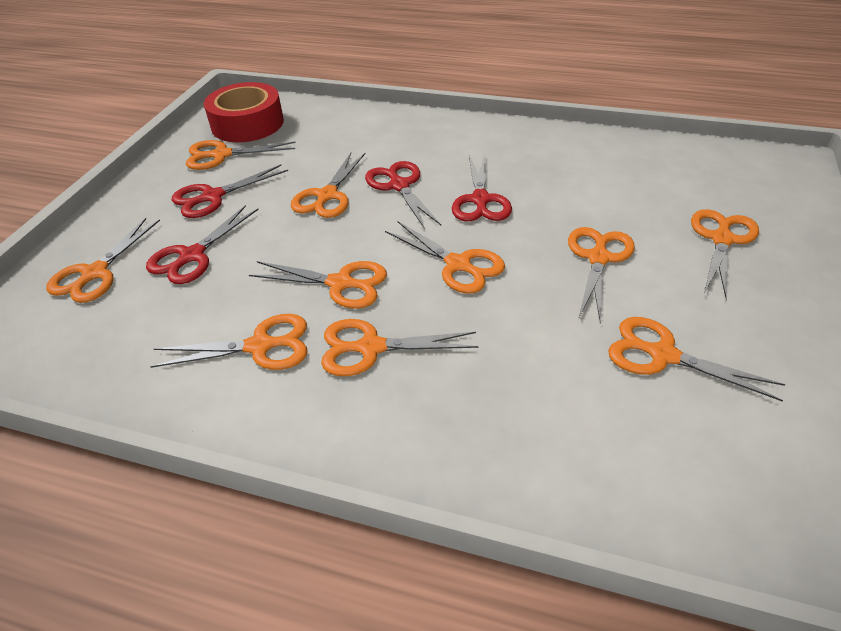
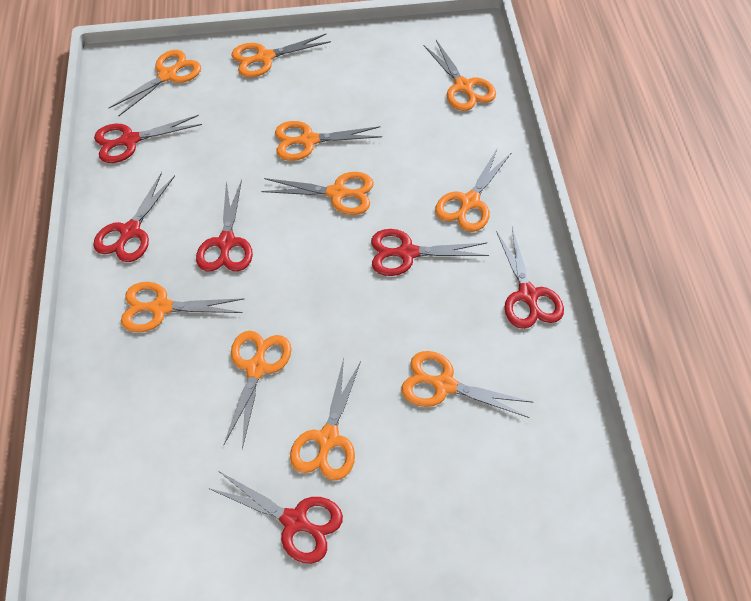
red scissors: 4 -> 6
red tape: 1 -> 0

